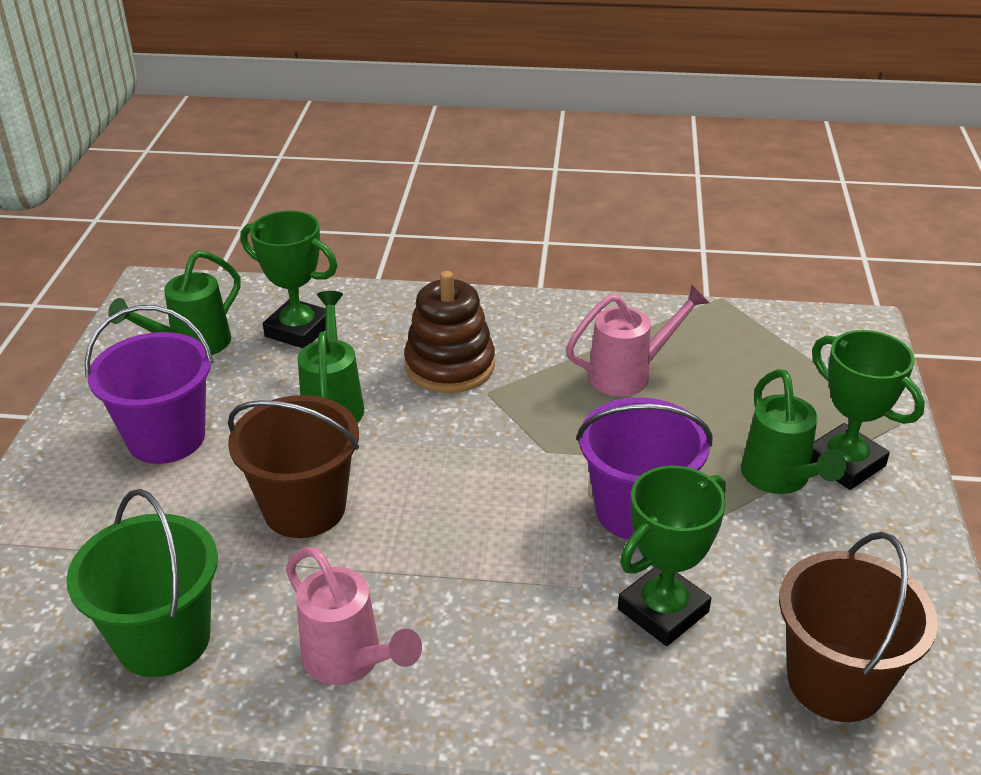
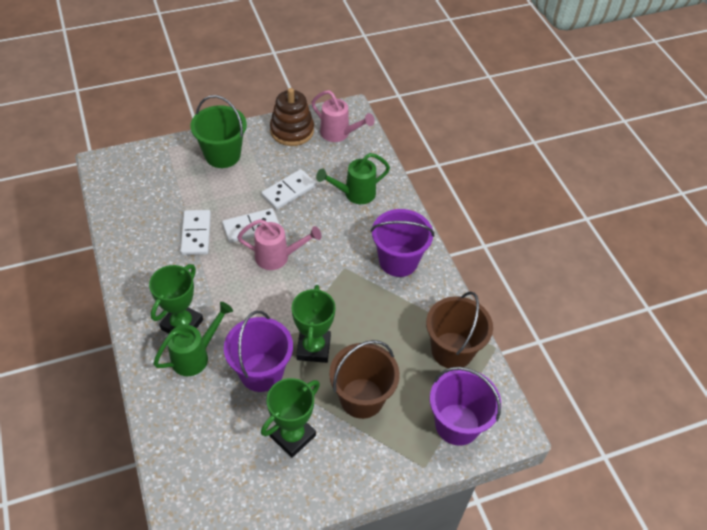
green watering can: 3 -> 2
purple bucket: 2 -> 3
white domino: 0 -> 3

